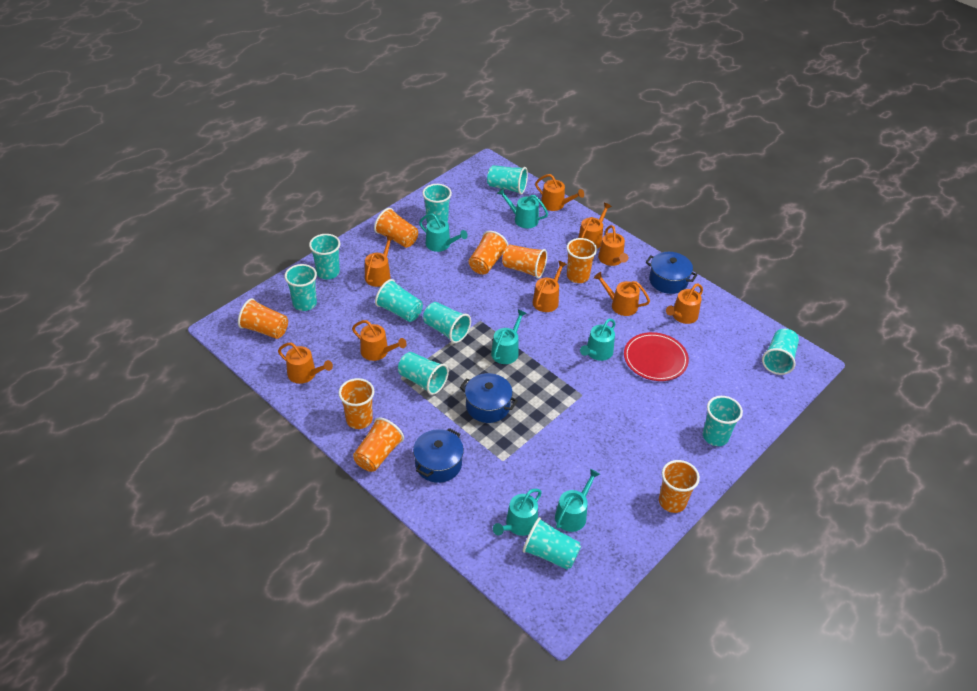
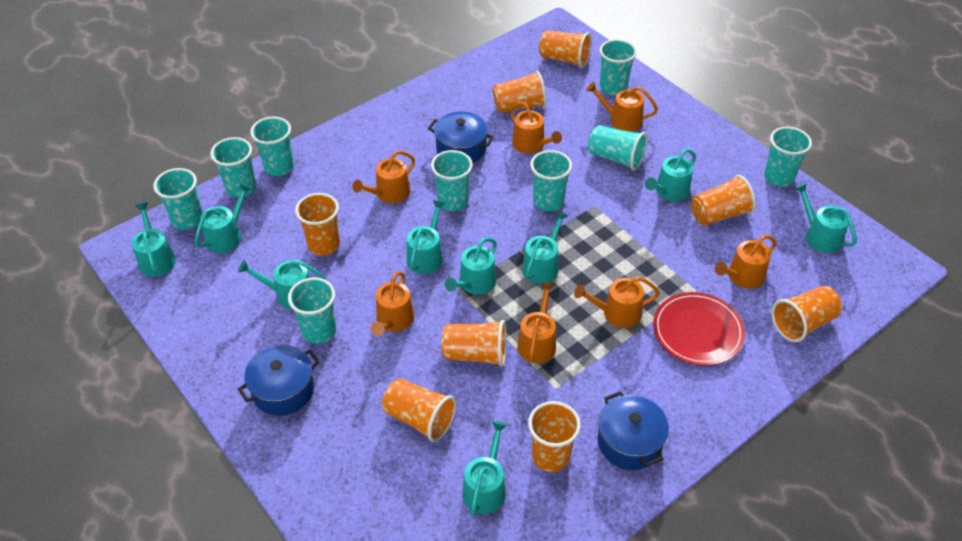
orange watering can: 9 -> 7
turquoise cup: 10 -> 9
turquoise watering can: 6 -> 9

